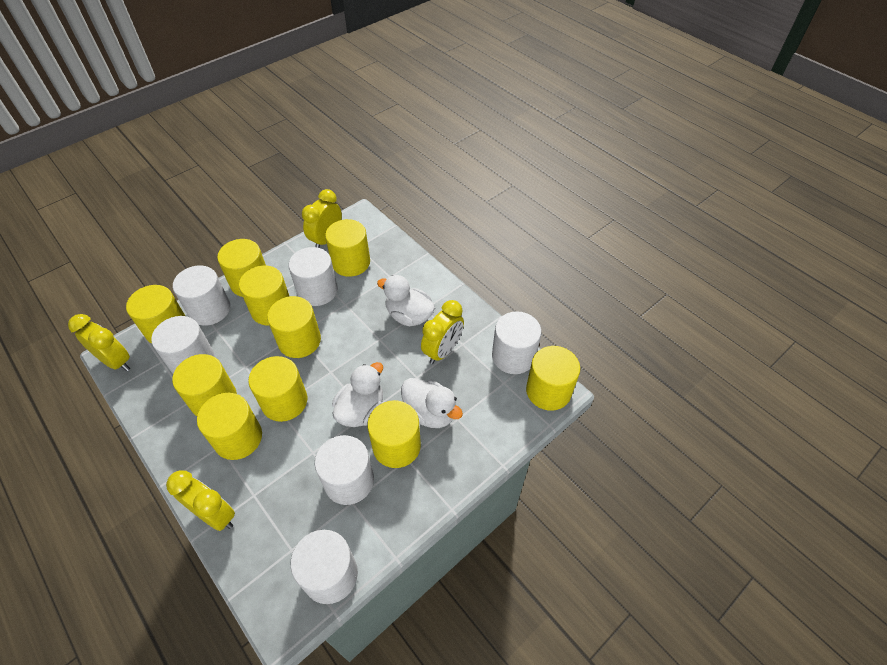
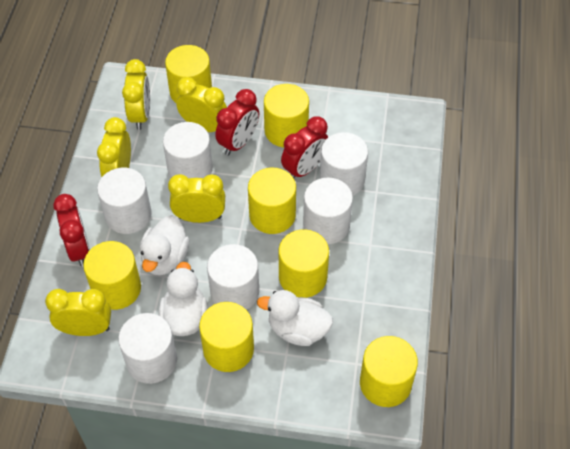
red clock: 0 -> 3
yellow clock: 4 -> 5
yellow cylinder: 10 -> 7

